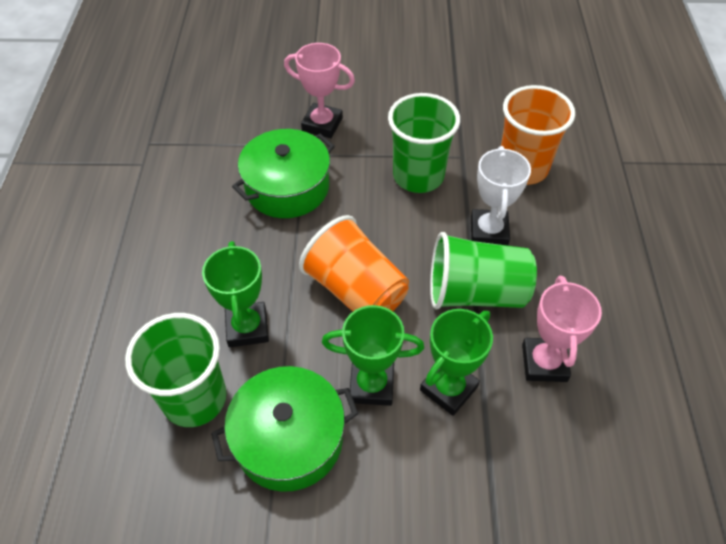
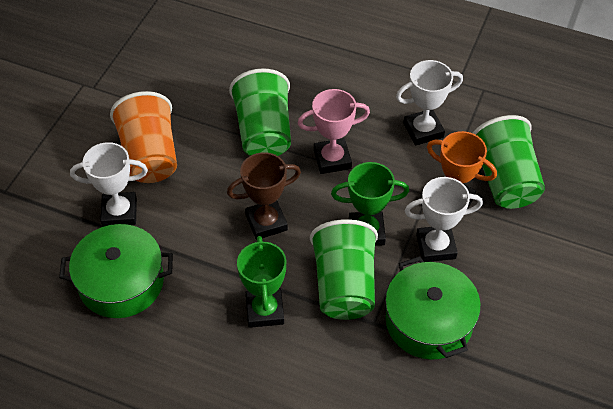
brown trophy: 0 -> 1
green trophy: 3 -> 2
orange cup: 2 -> 1
orange trophy: 0 -> 1
pink trophy: 2 -> 1
white trophy: 1 -> 3

